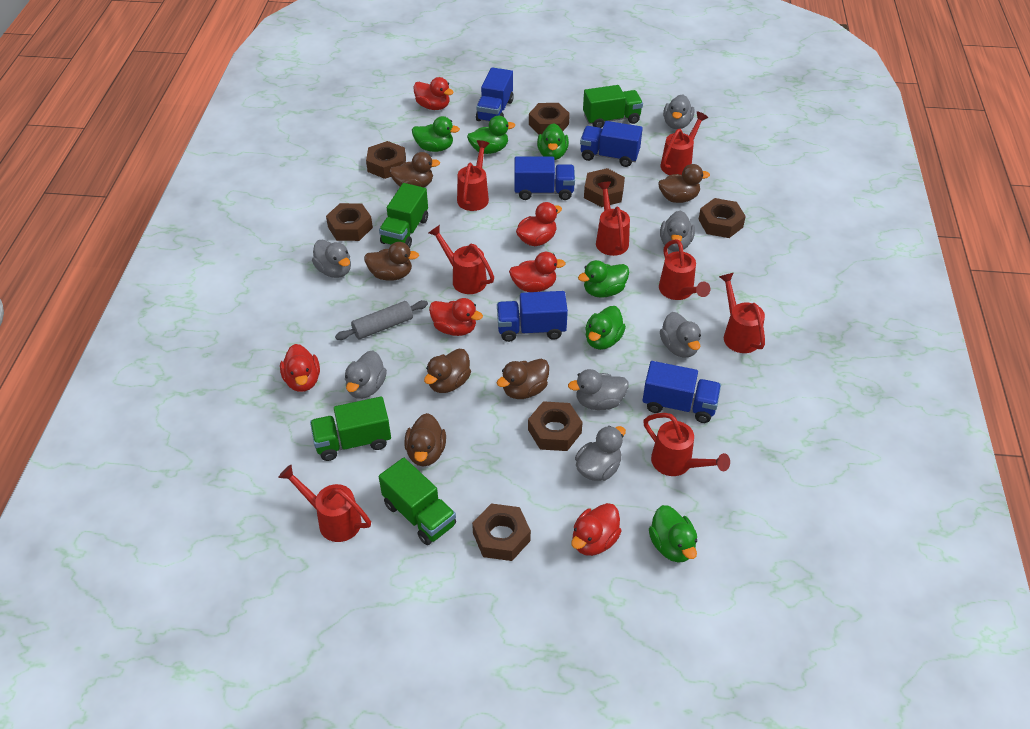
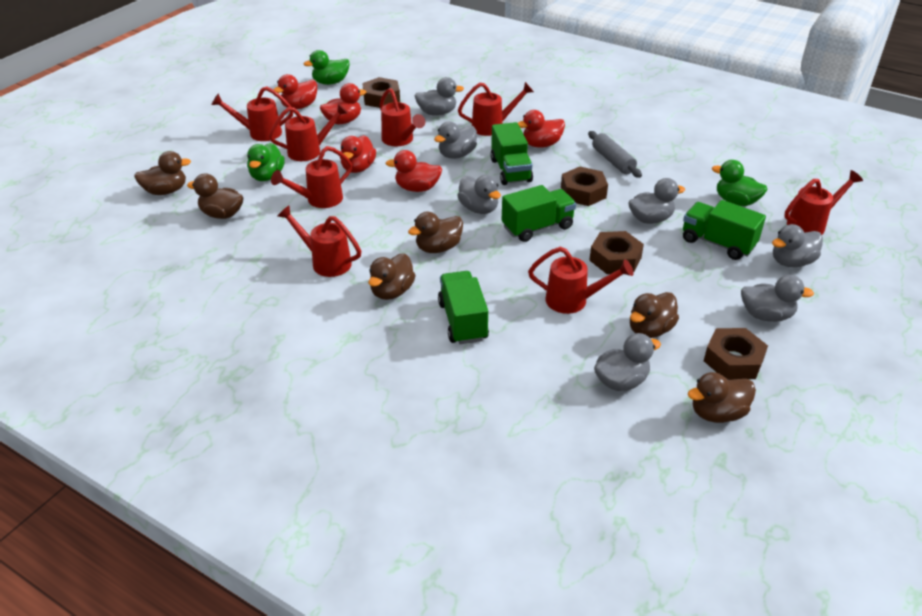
blue truck: 5 -> 0
brown nut: 7 -> 4
green duck: 6 -> 3
red duck: 6 -> 5

